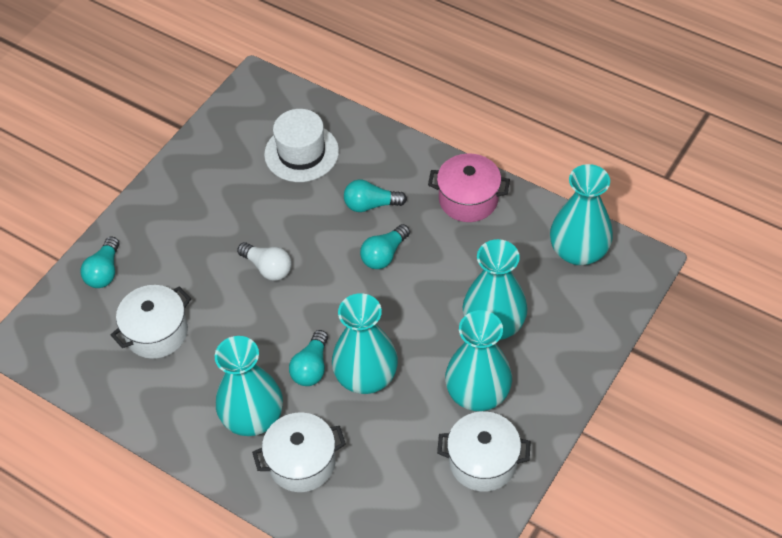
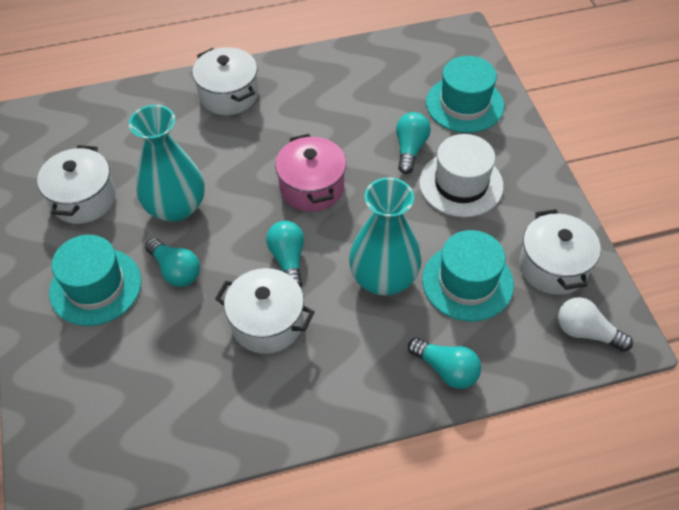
turquoise hat: 0 -> 3
turquoise vase: 5 -> 2
white pot: 3 -> 4

